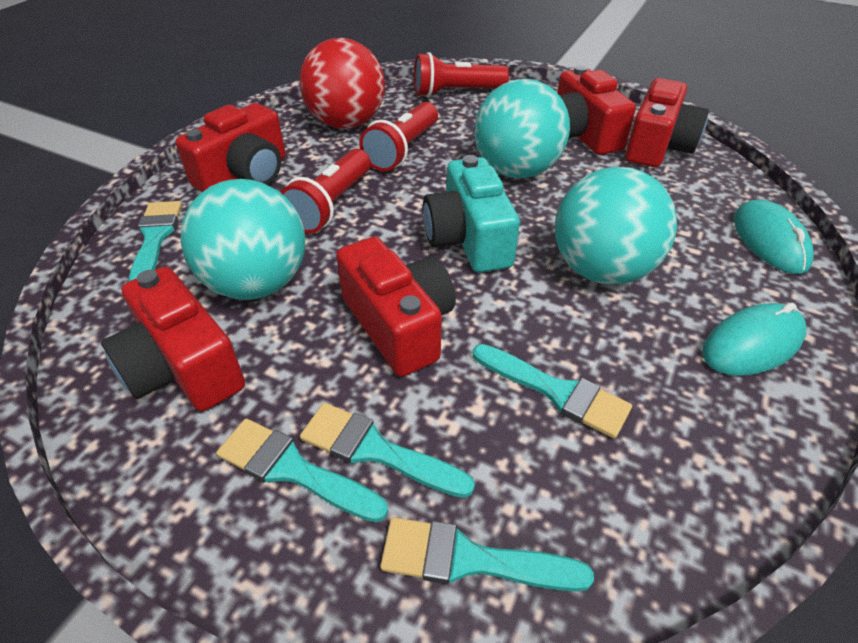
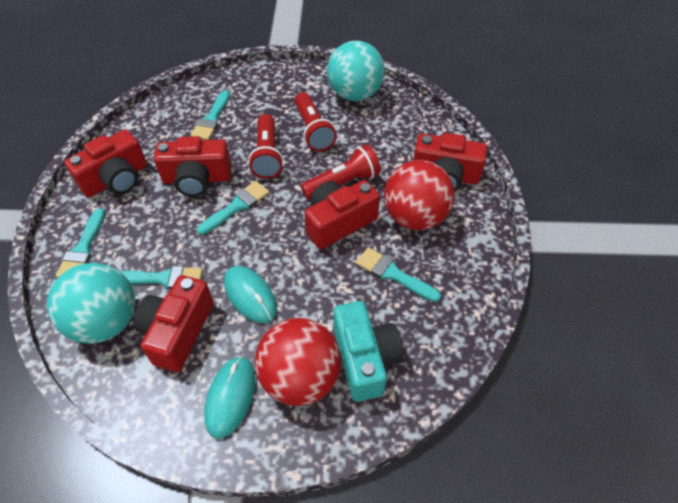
red ball: 1 -> 2
turquoise ball: 3 -> 2

